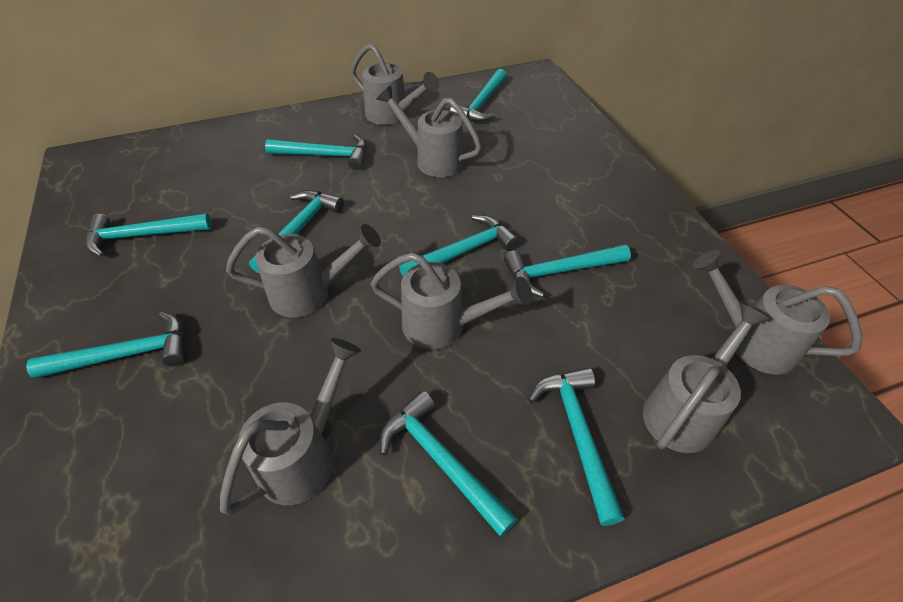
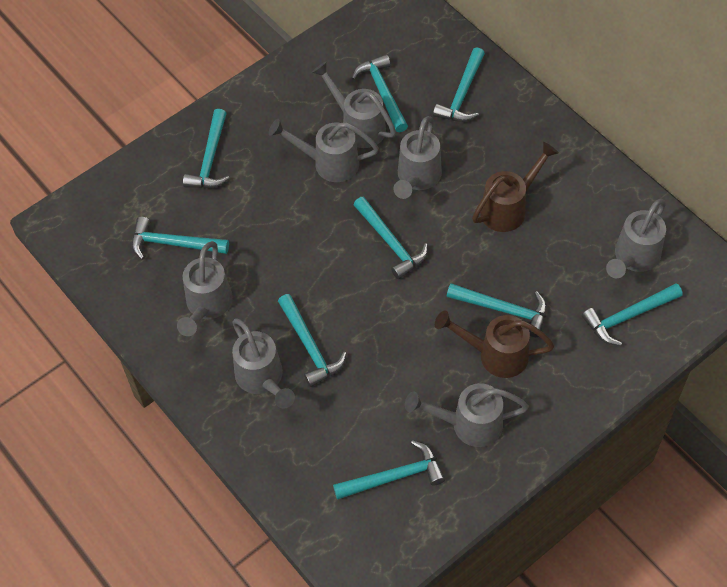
brown watering can: 0 -> 2

